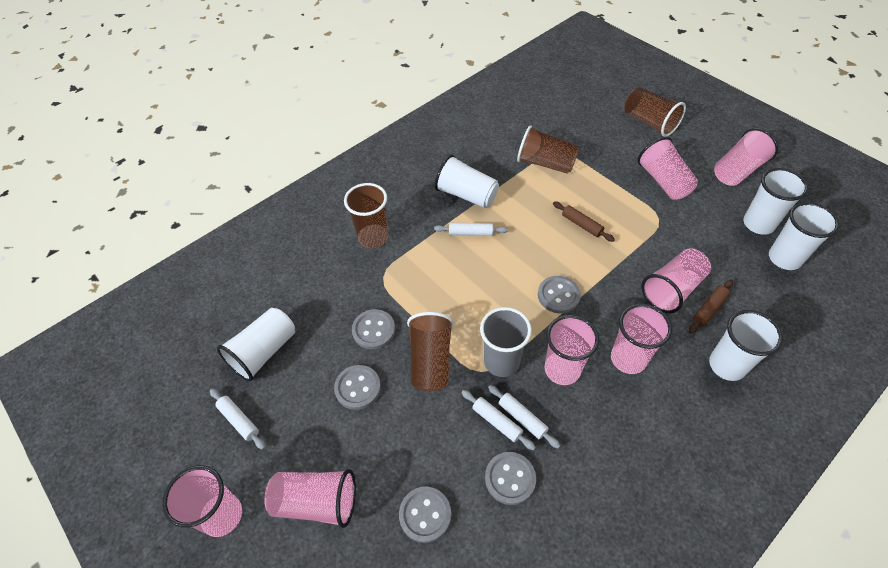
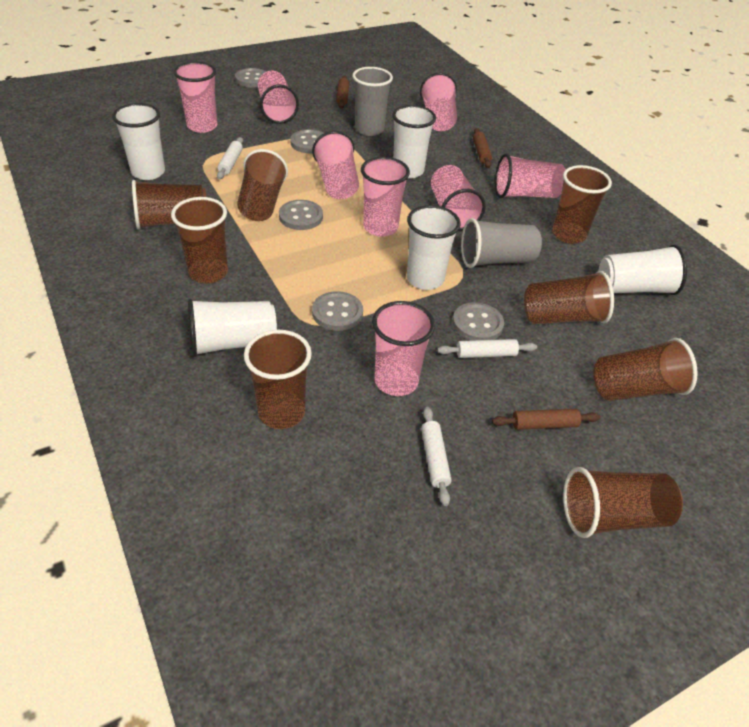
brown cup: 4 -> 8
brown rolling pin: 2 -> 3
grey cup: 1 -> 2
pink cup: 7 -> 8
white rolling pin: 4 -> 3

